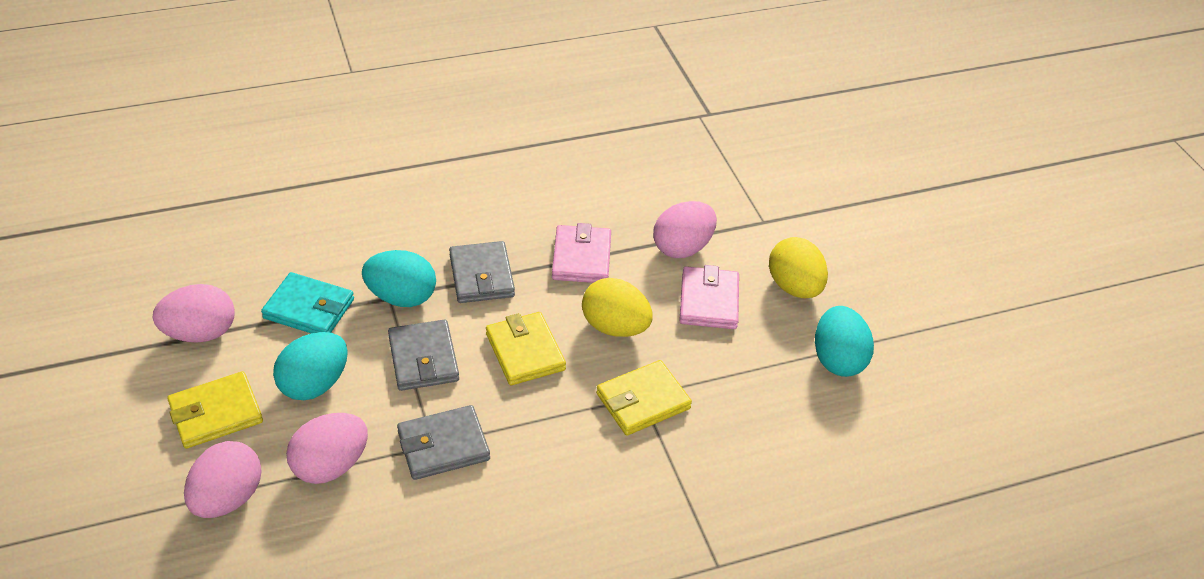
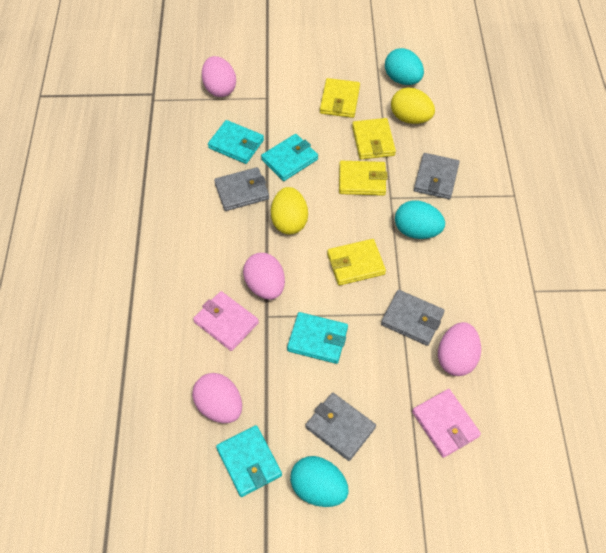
grey wallet: 3 -> 4
turquoise wallet: 1 -> 4
yellow wallet: 3 -> 4

